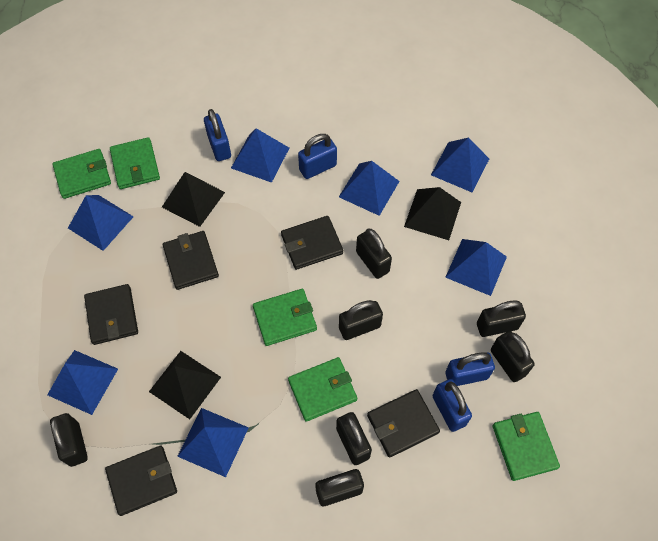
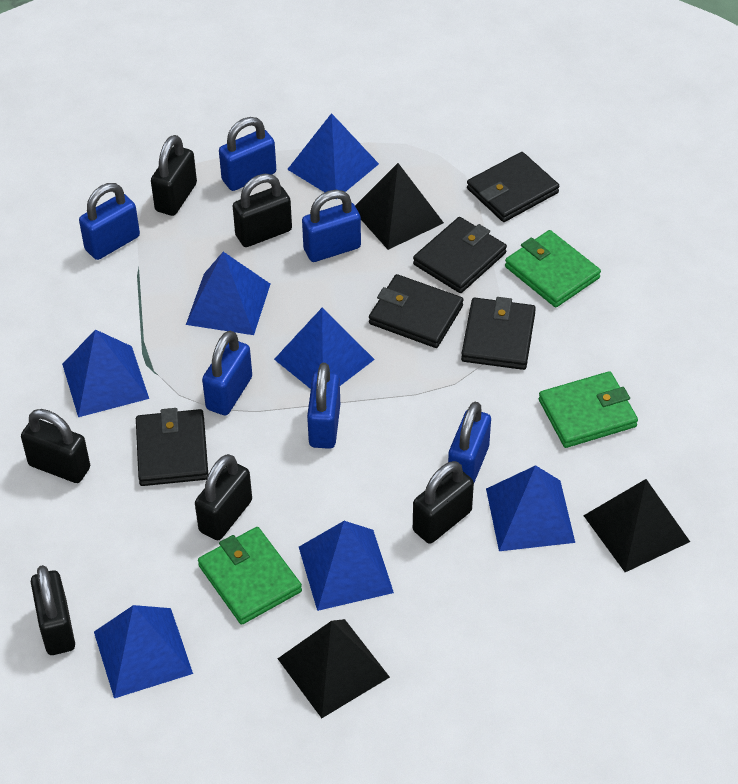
black padlock: 7 -> 6
blue padlock: 4 -> 6
green wallet: 5 -> 3

